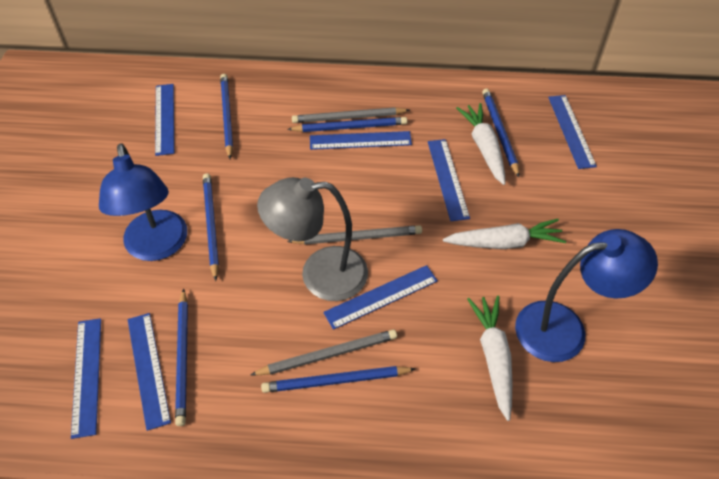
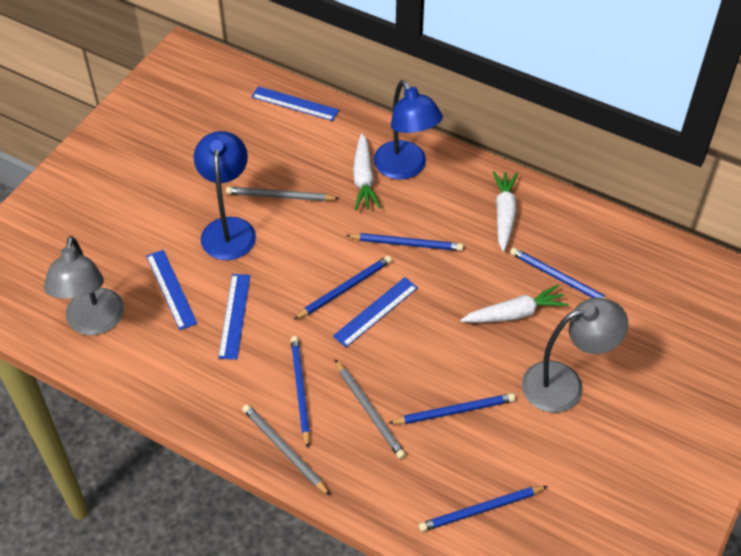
blue ruler: 7 -> 4
grey lamp: 1 -> 2

